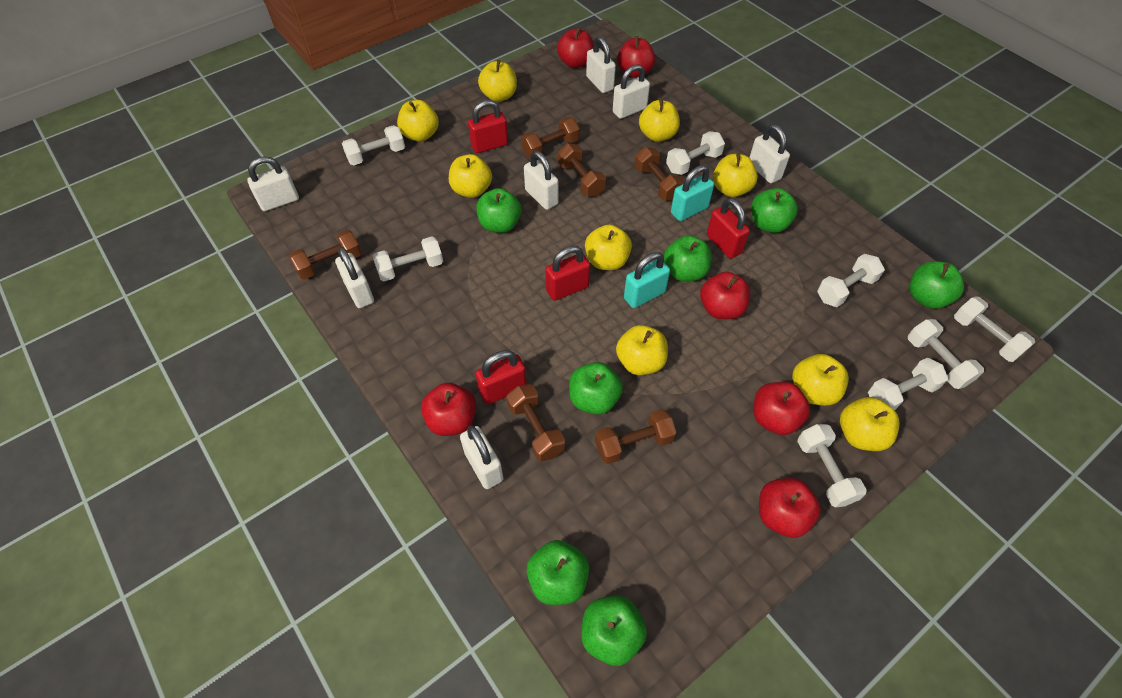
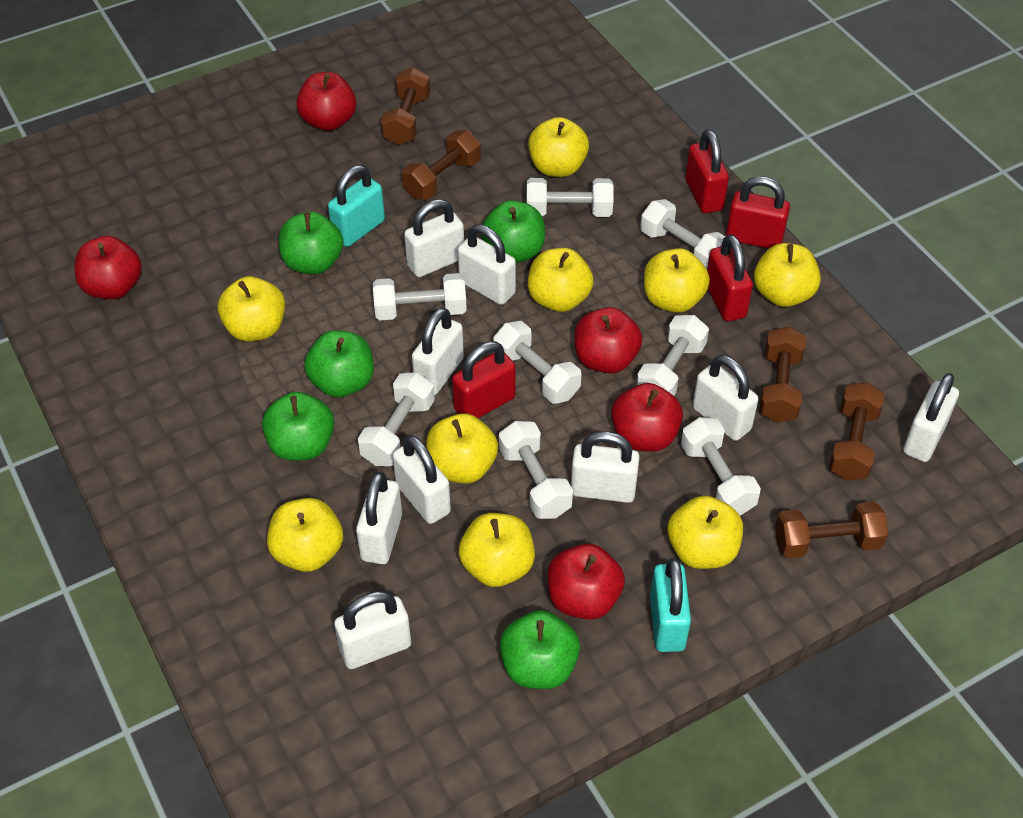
brown dumbbell: 6 -> 5
green apple: 7 -> 5
red apple: 6 -> 5
white padlock: 7 -> 9

